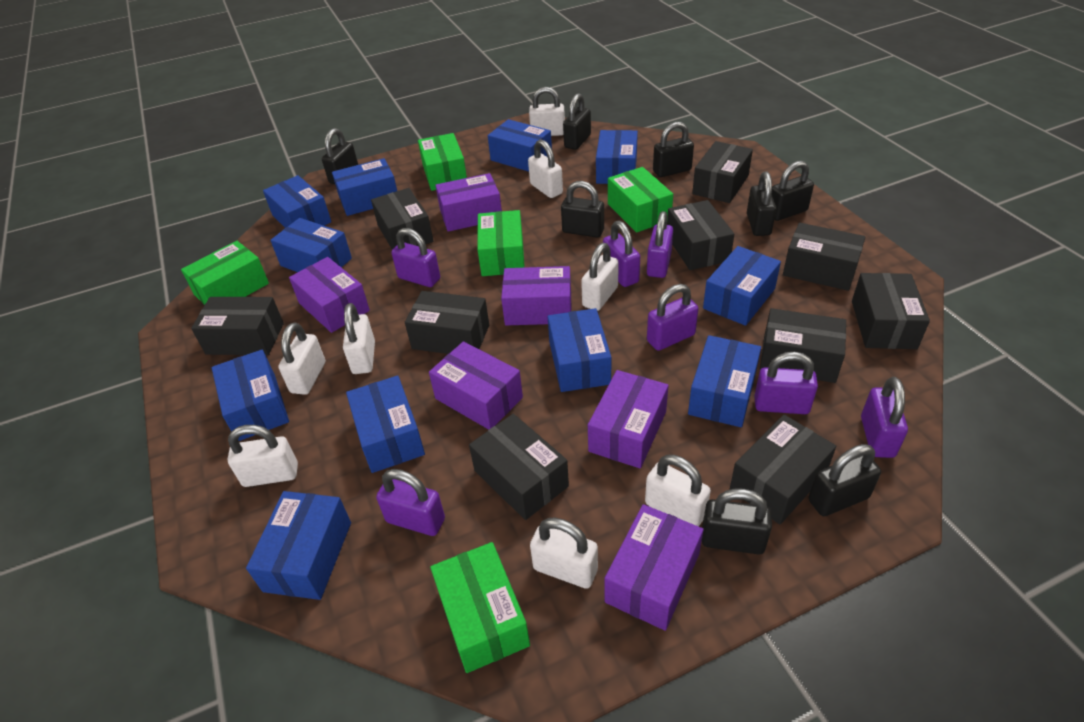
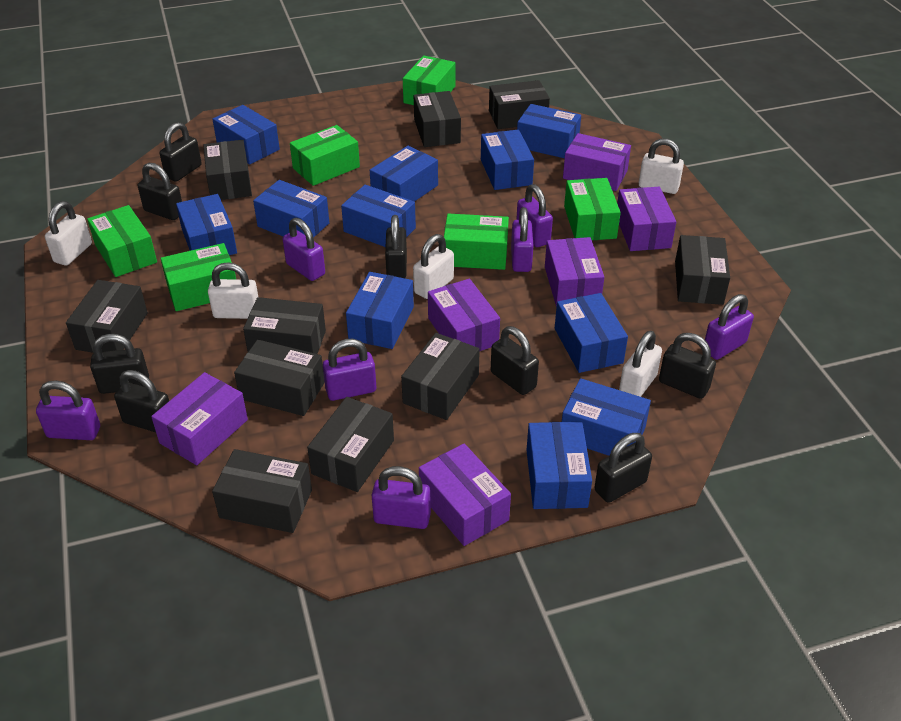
green box: 5 -> 6
white padlock: 8 -> 5

